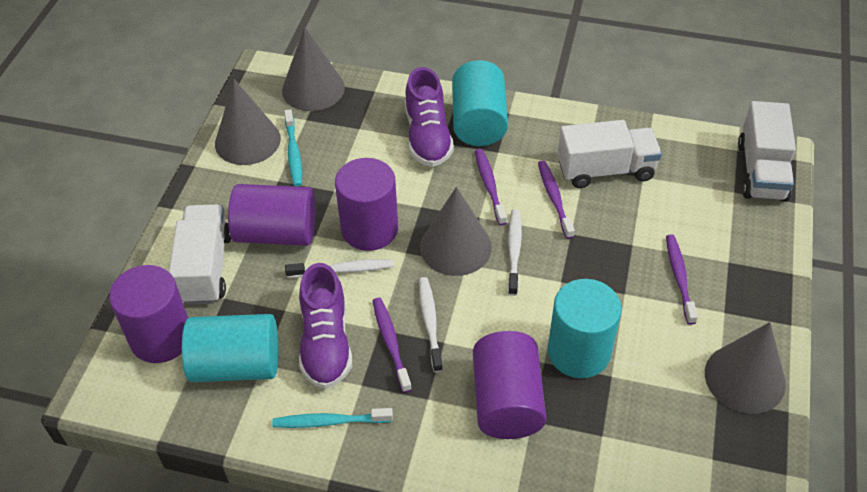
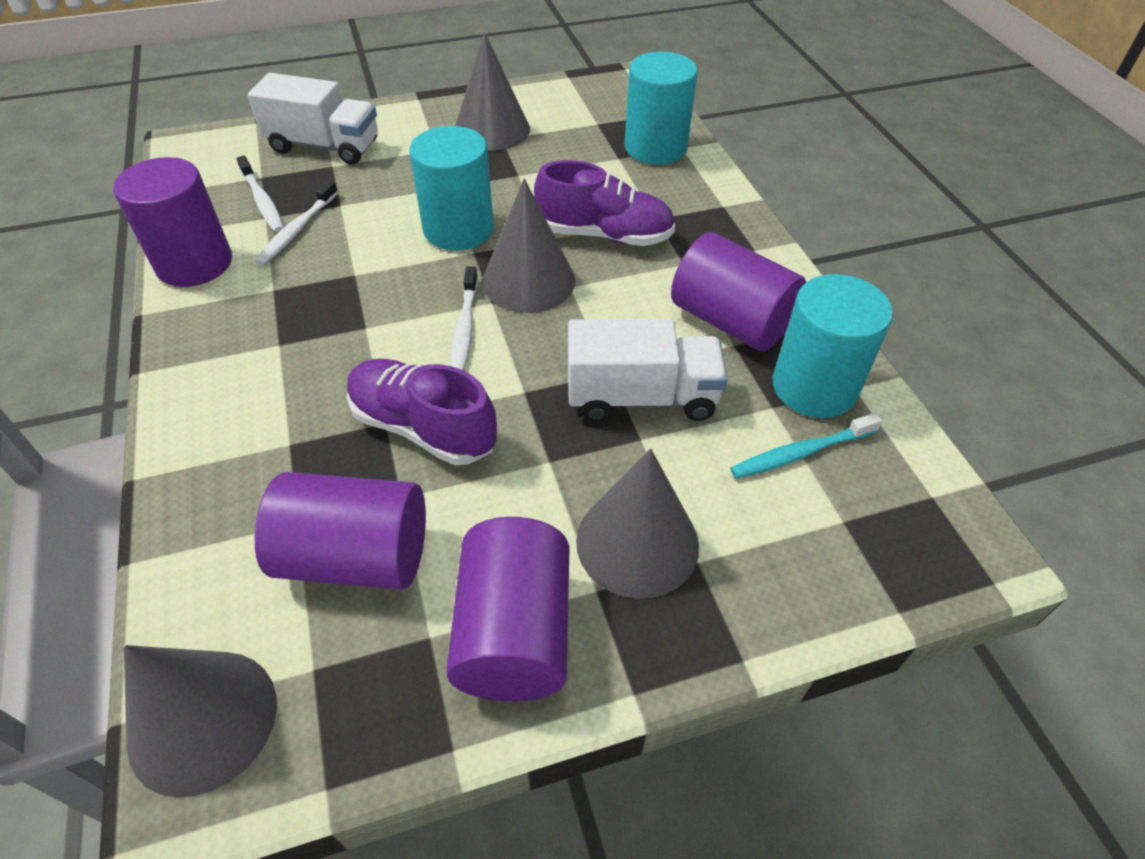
purple toothbrush: 4 -> 0
turquoise toothbrush: 2 -> 1
white truck: 3 -> 2

